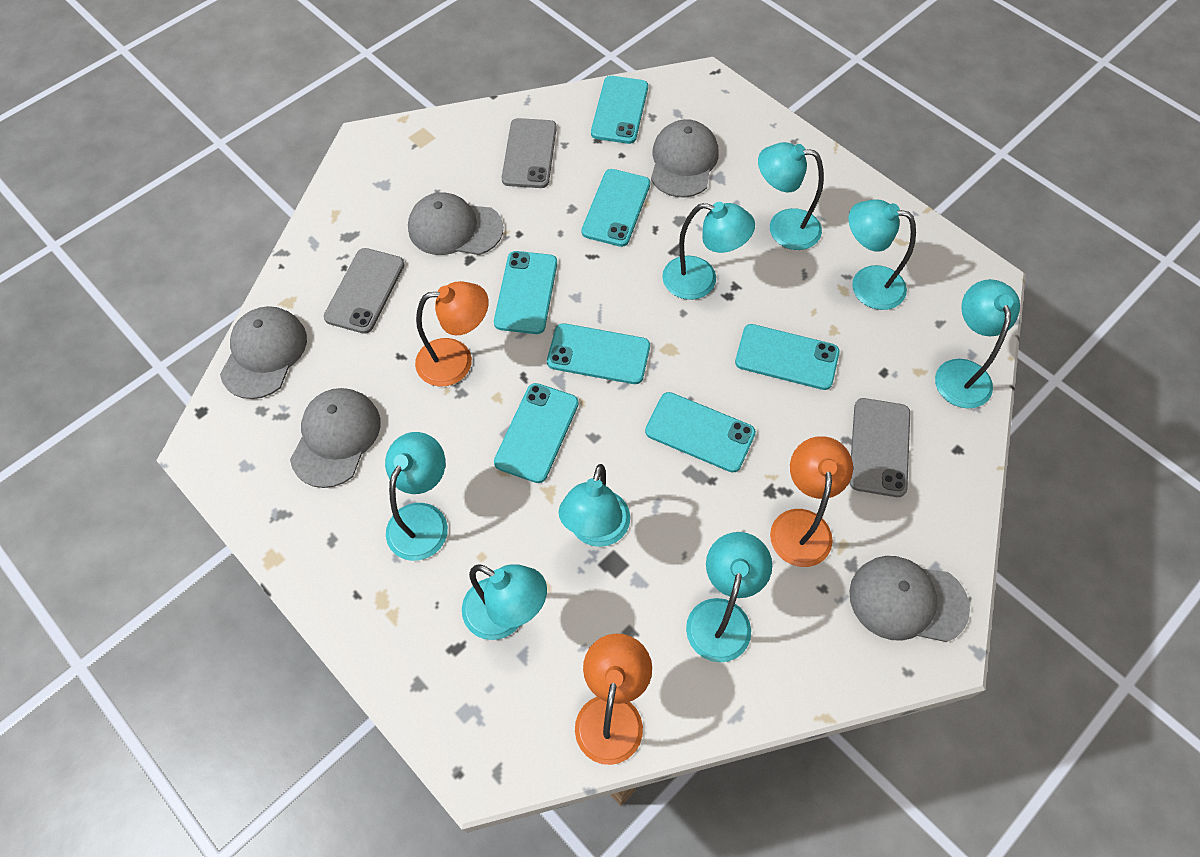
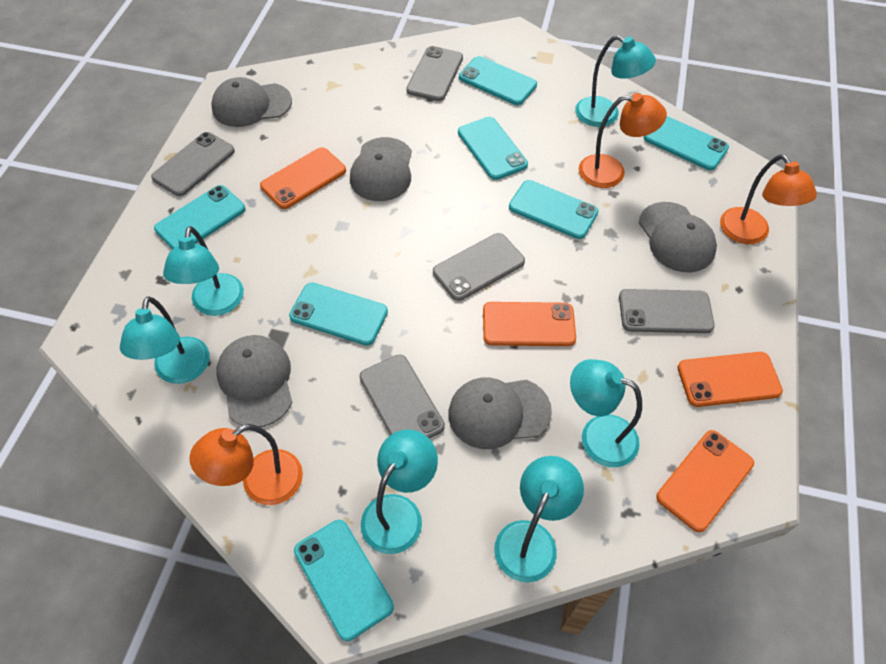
grey phone: 3 -> 5
orange phone: 0 -> 4
turquoise lamp: 8 -> 6

